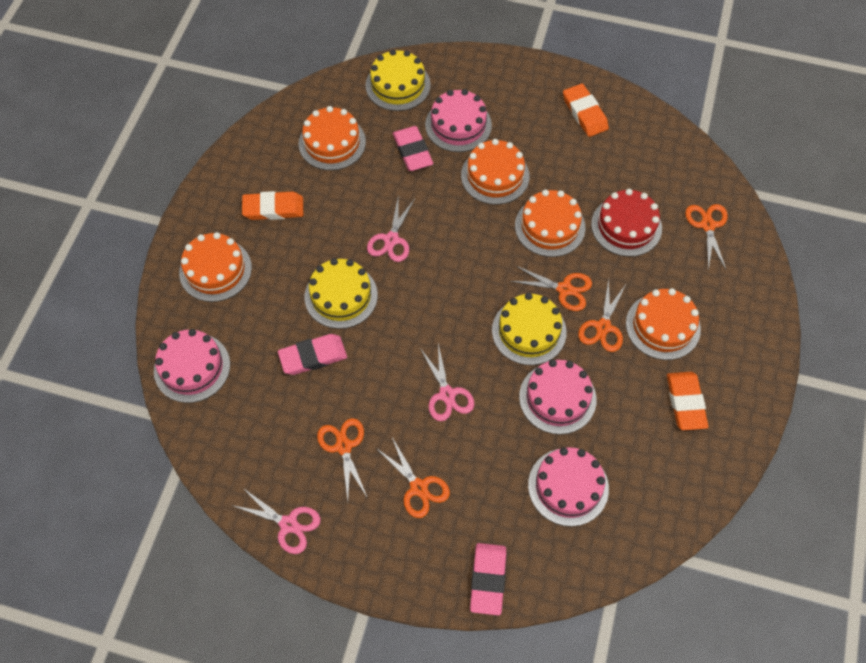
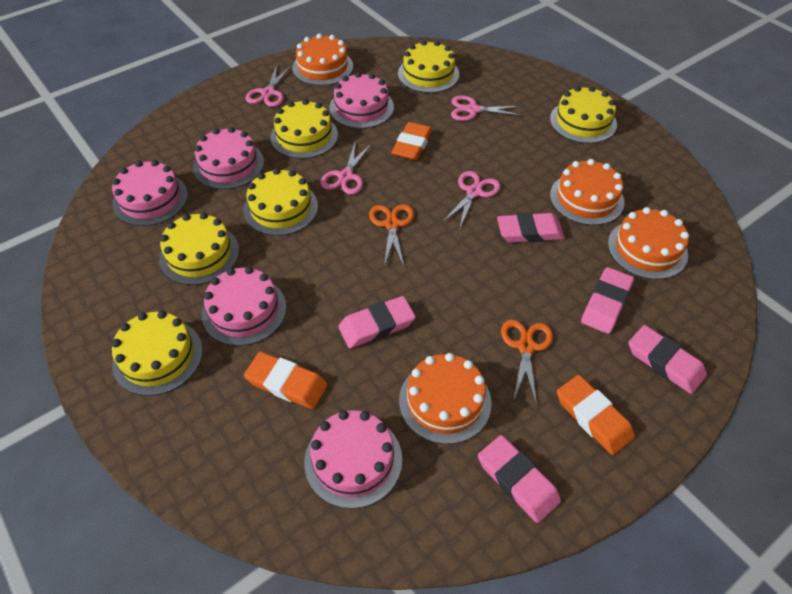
orange cake: 5 -> 4
orange scissors: 5 -> 2
pink cake: 4 -> 5
pink eraser: 3 -> 5
pink scissors: 3 -> 4
red cake: 1 -> 0
yellow cake: 3 -> 6

